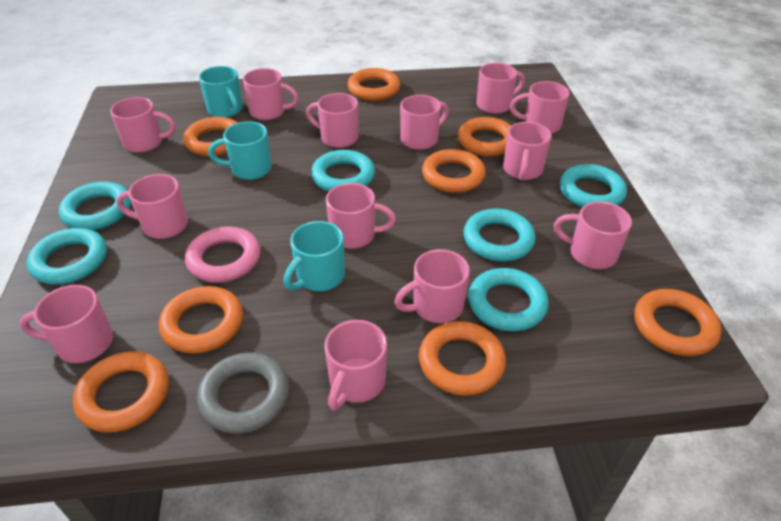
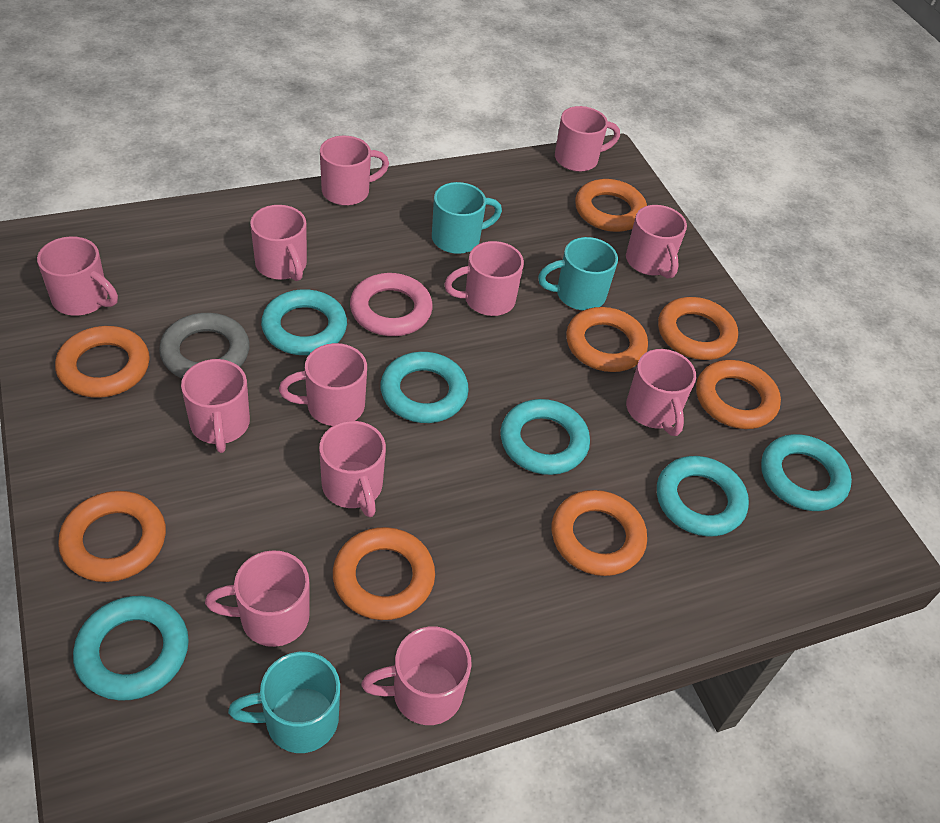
pink mug: 13 -> 12

